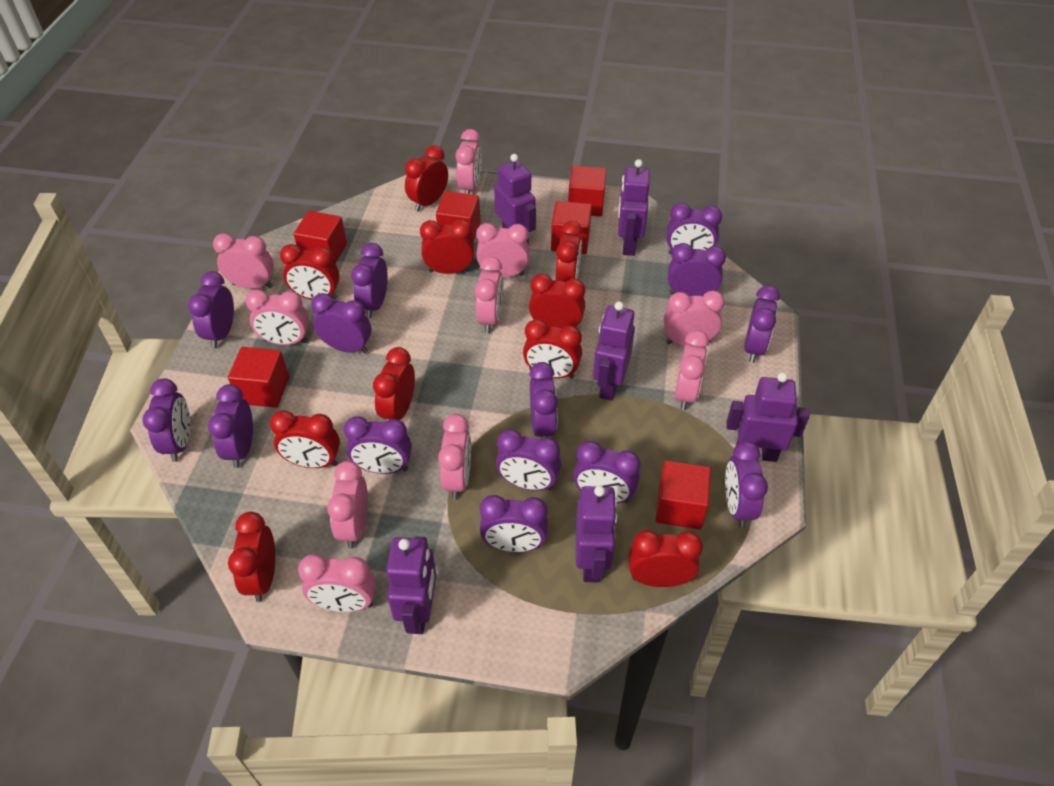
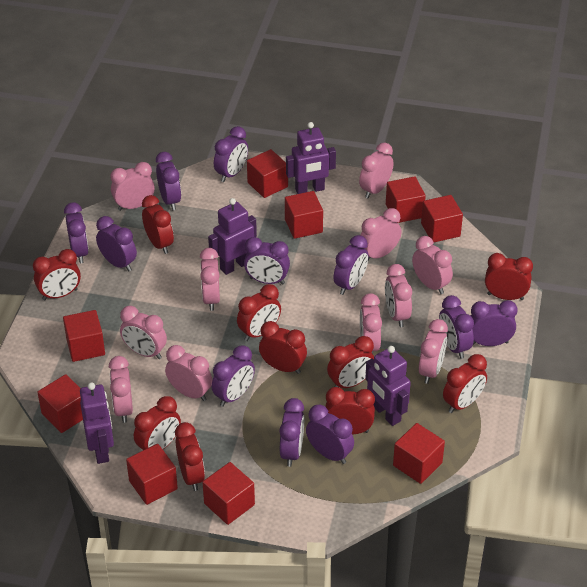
pink clock: 10 -> 11
purple clock: 14 -> 11
purple robot: 6 -> 4
red cube: 6 -> 9

